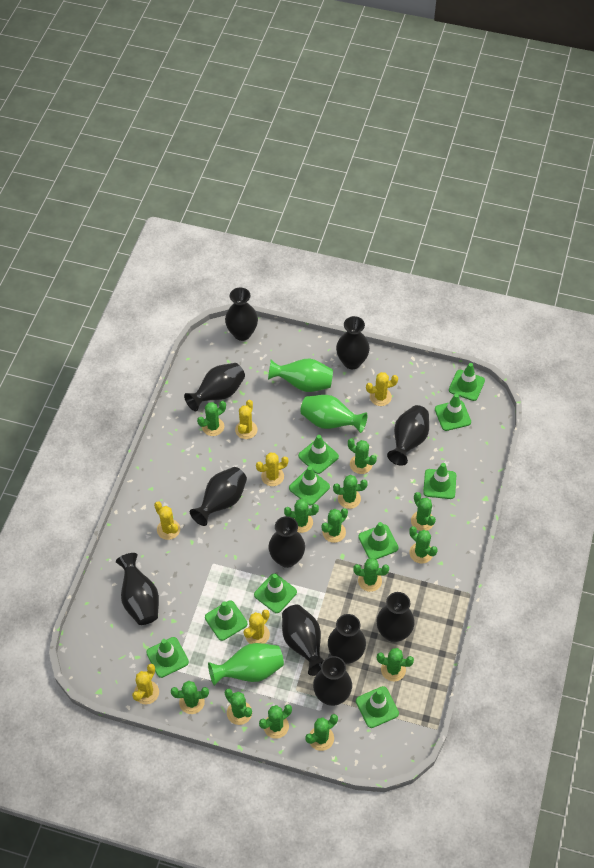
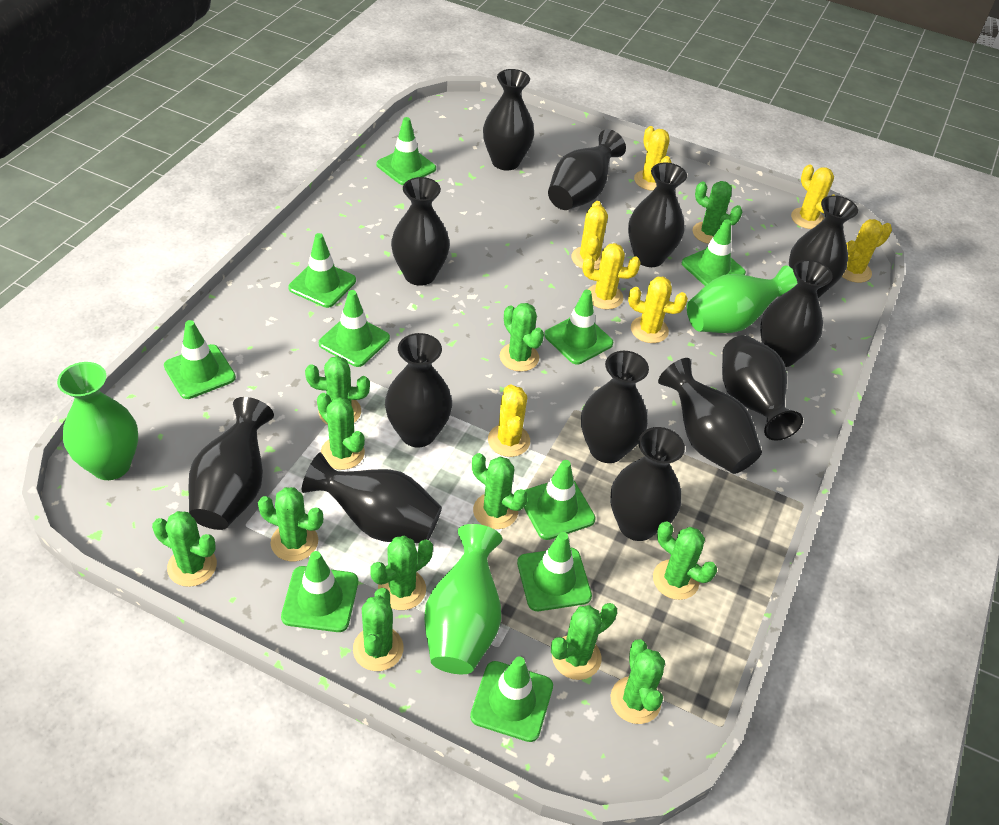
black vase: 11 -> 13
green cactus: 13 -> 12
yellow cactus: 6 -> 7

